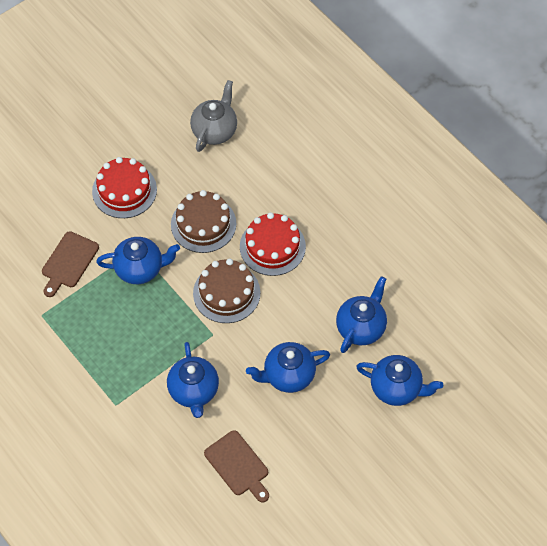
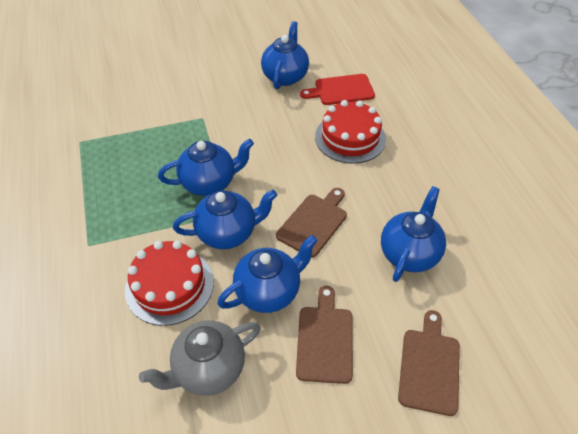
brown cake: 2 -> 0
brown cutting board: 2 -> 3
red cutting board: 0 -> 1

